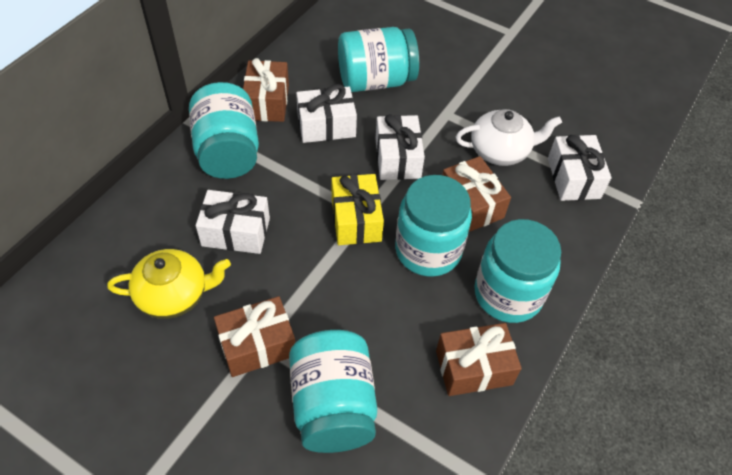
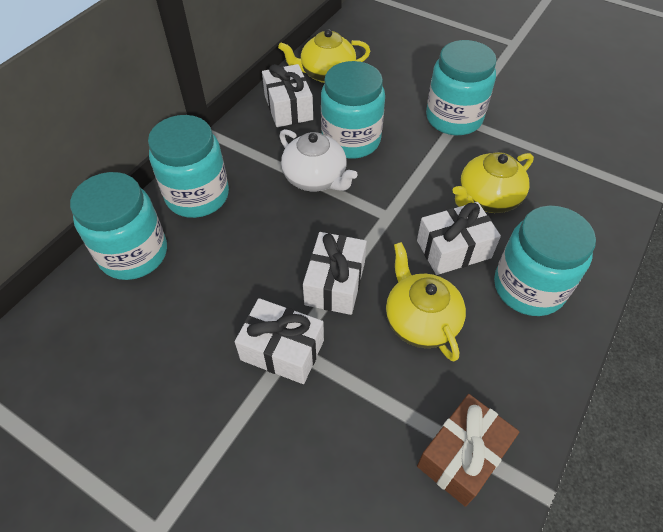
brown gift: 4 -> 1
yellow gift: 1 -> 0
yellow teapot: 1 -> 3

